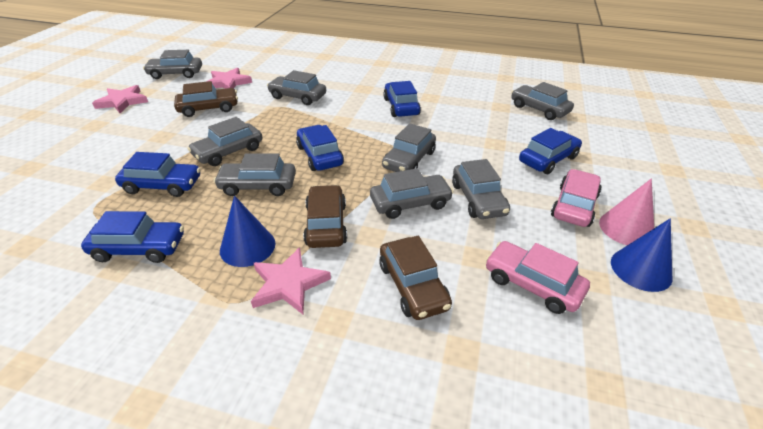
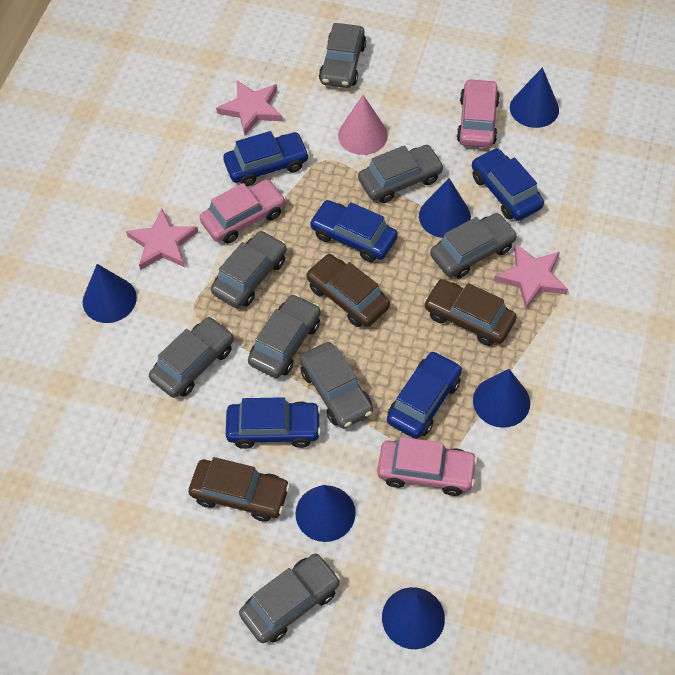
blue cone: 2 -> 6
pink car: 2 -> 3

